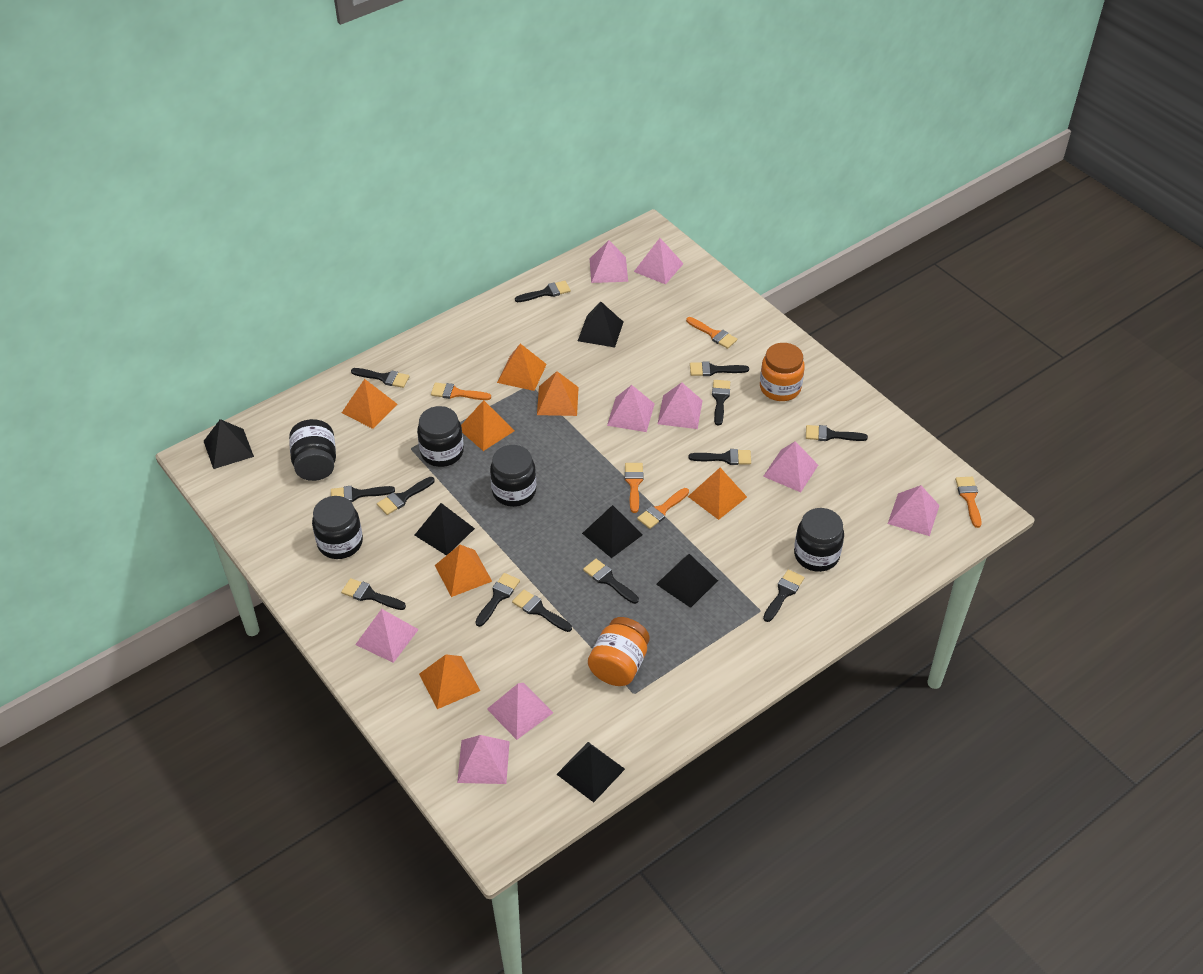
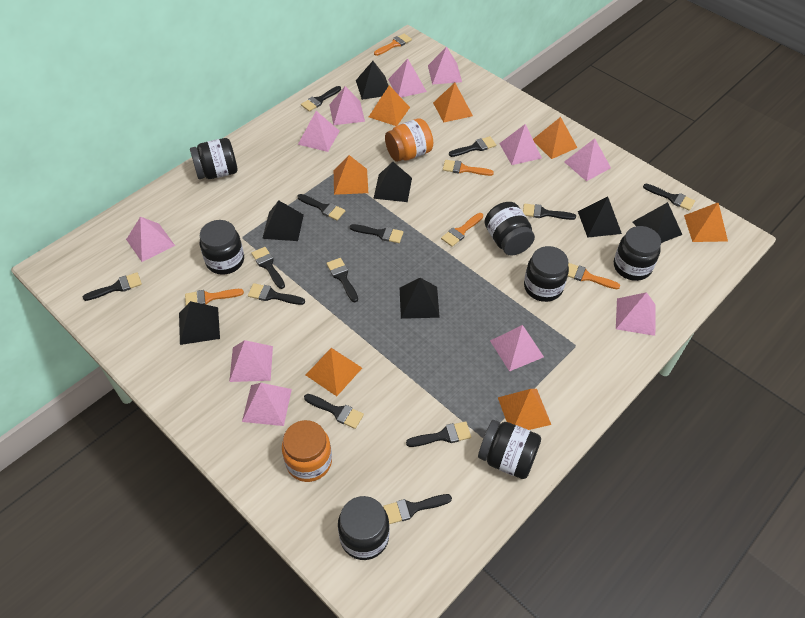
black jar: 5 -> 7
black pyramid: 6 -> 7
pink pyramid: 9 -> 11

